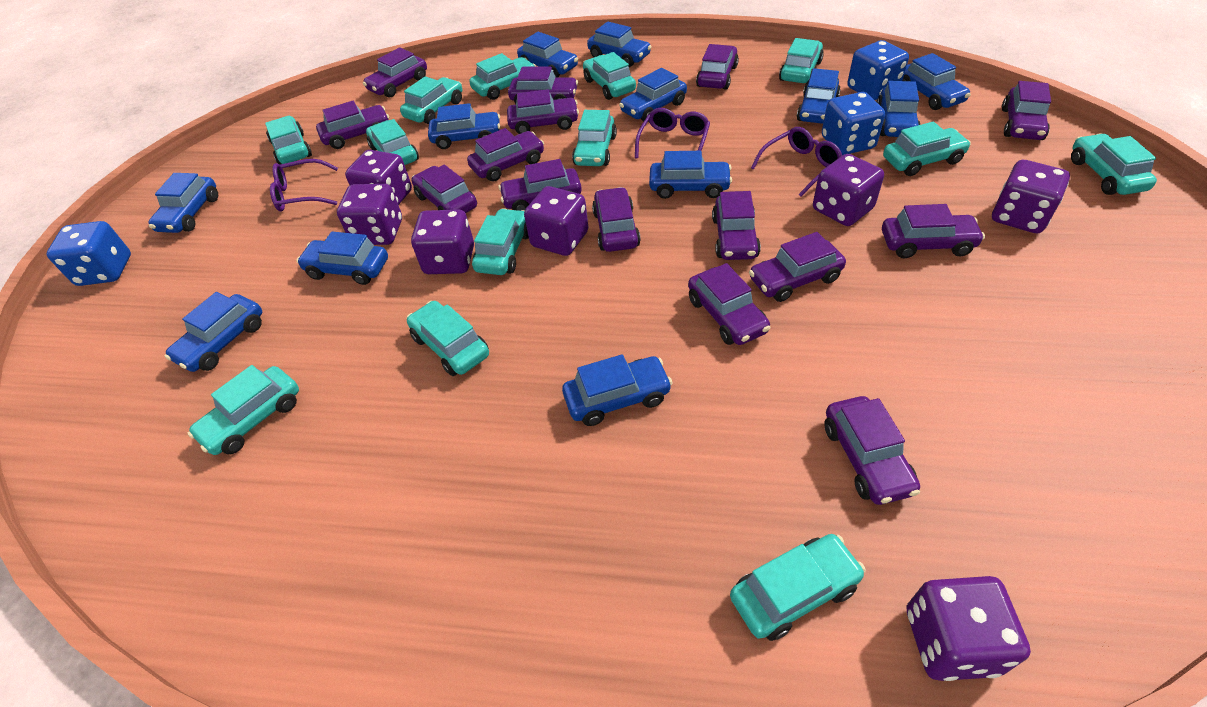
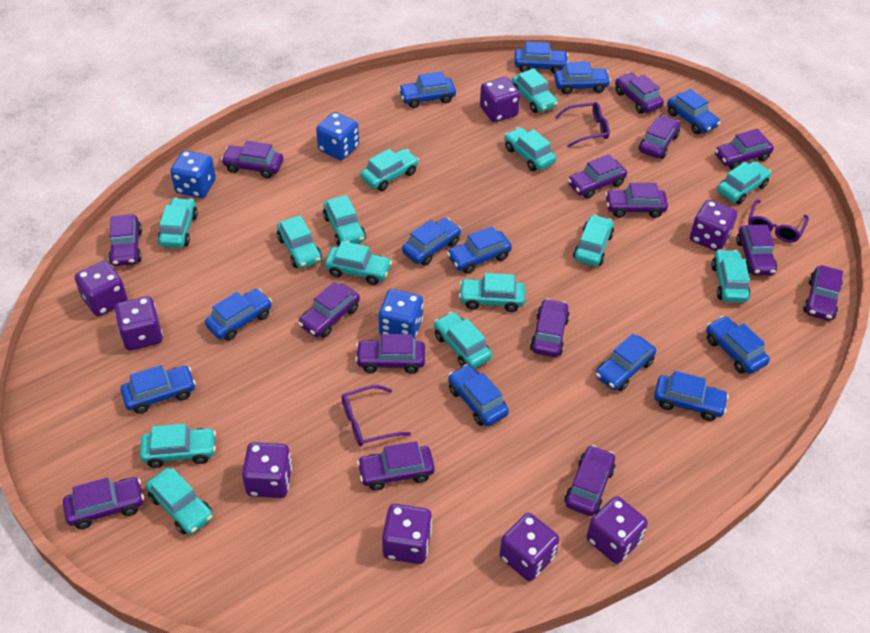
purple dice: 7 -> 8
turquoise car: 13 -> 14

